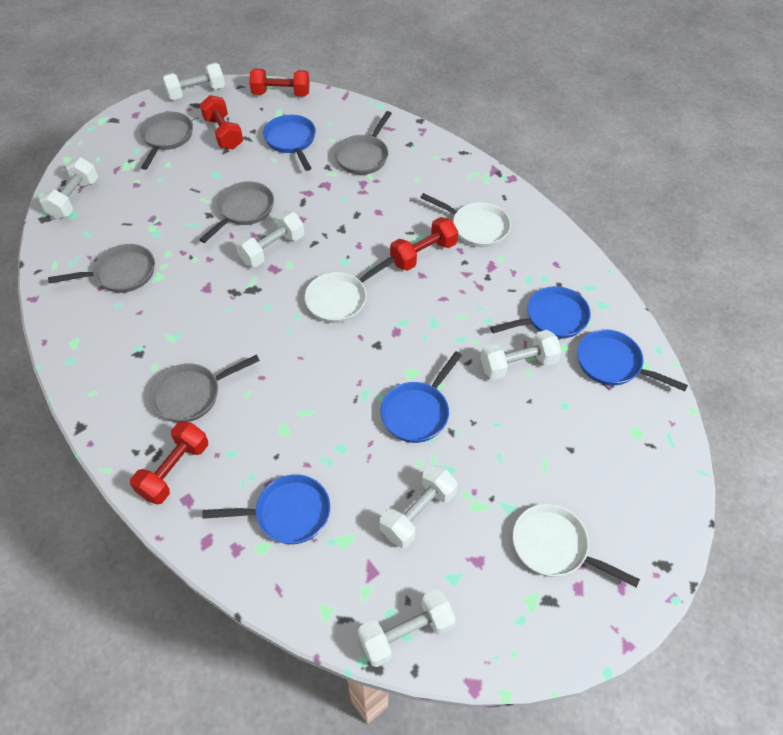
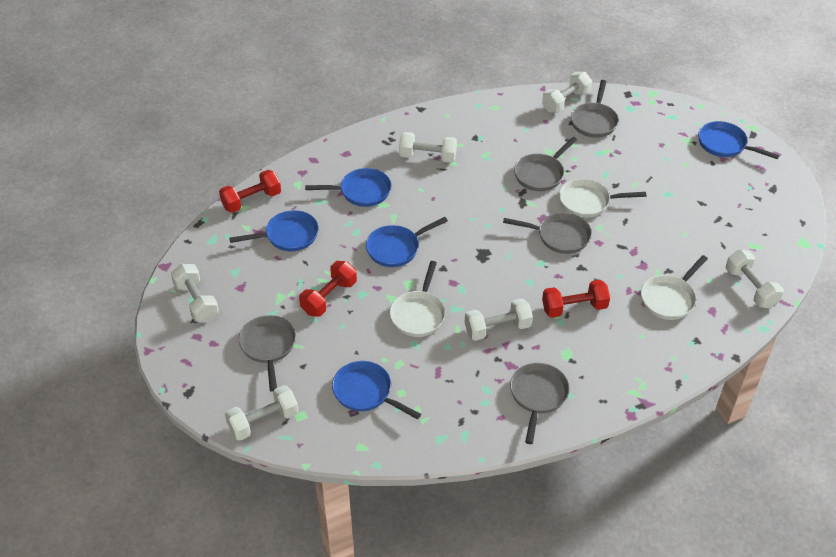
red dumbbell: 4 -> 3

